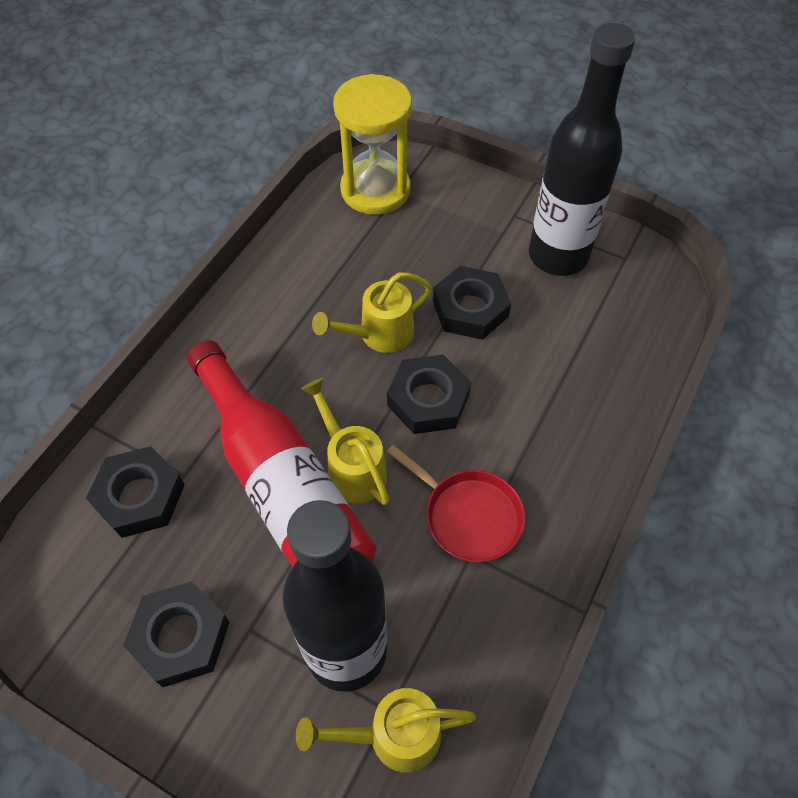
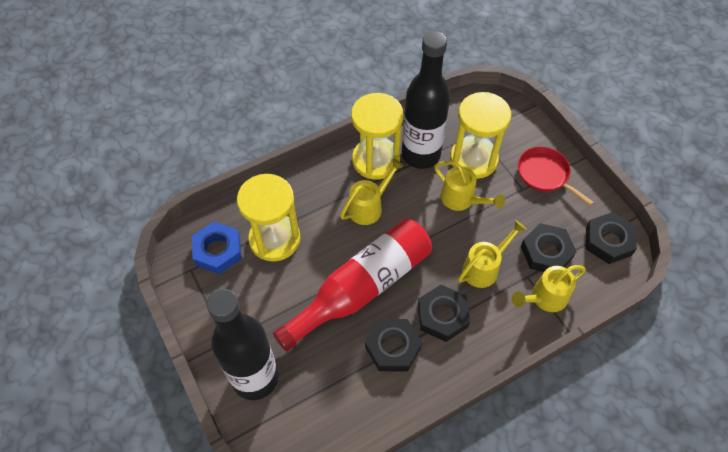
blue nut: 0 -> 1
yellow hourglass: 1 -> 3
yellow watering can: 3 -> 4

